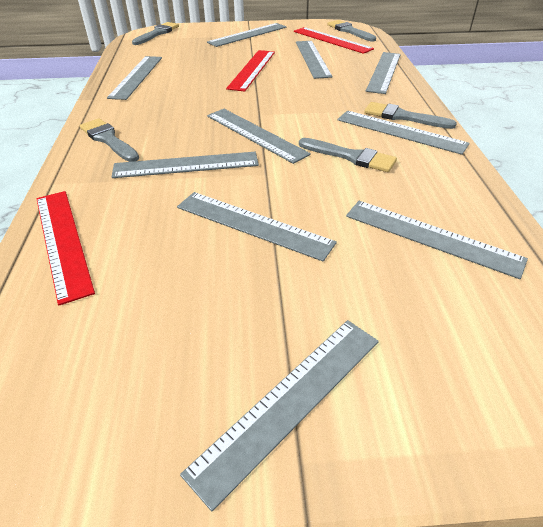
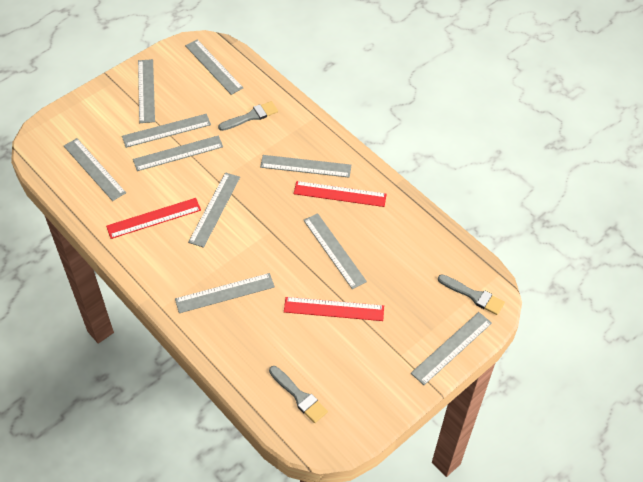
grey brush: 5 -> 3

